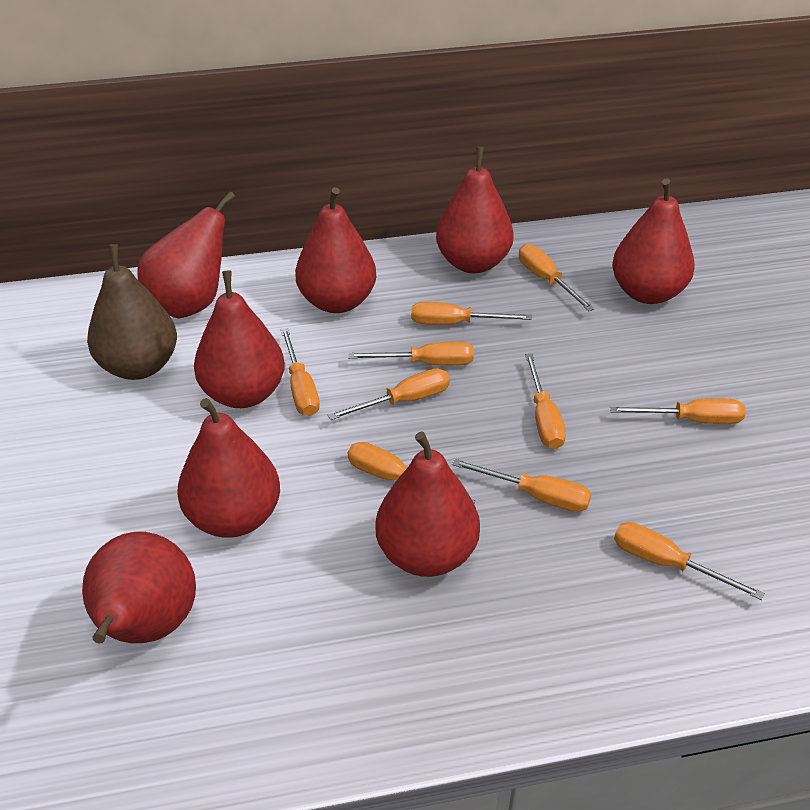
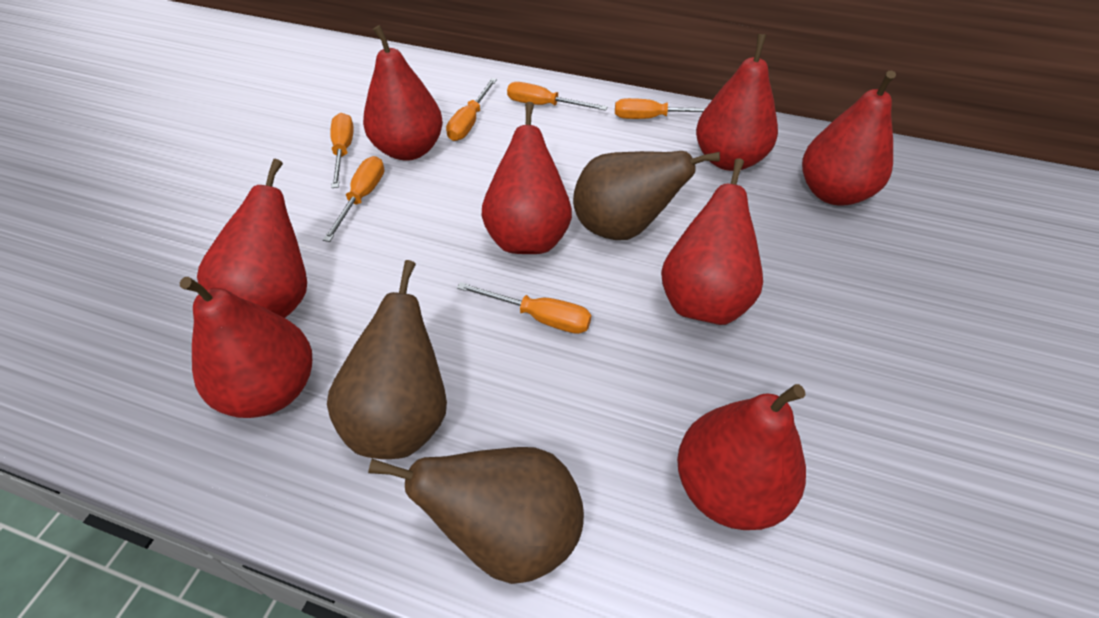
brown pear: 1 -> 3
orange screwdriver: 10 -> 6

